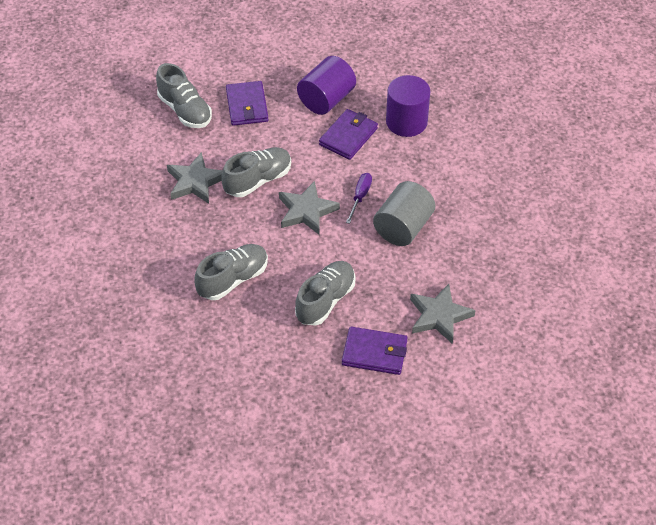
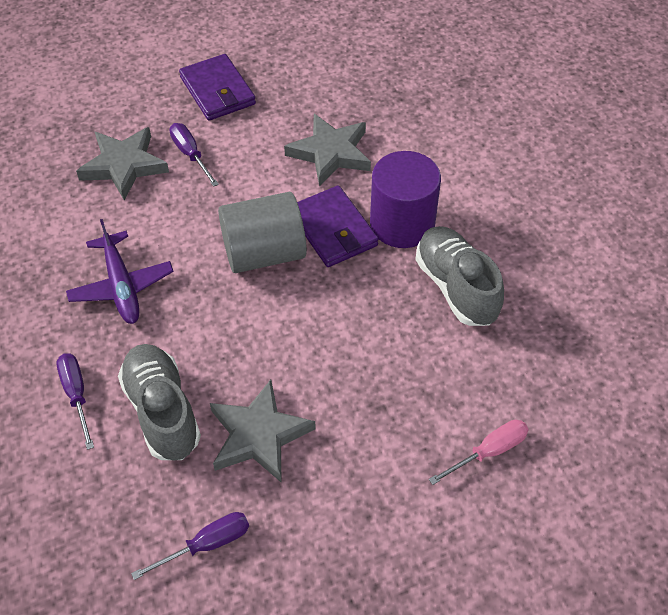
grey shoe: 4 -> 2
pink screwdriver: 0 -> 1
purple cylinder: 2 -> 1
purple plane: 0 -> 1
purple screwdriver: 1 -> 3
purple wallet: 3 -> 2

